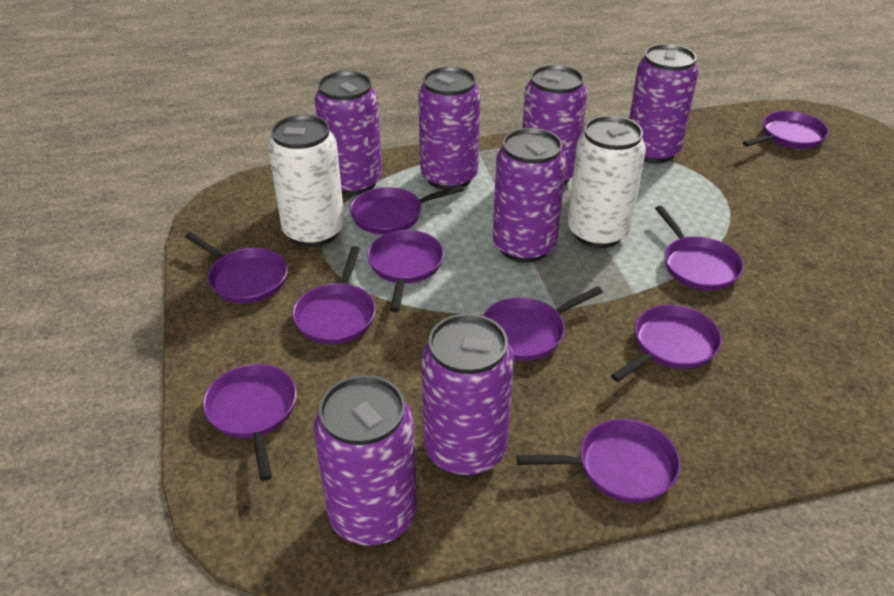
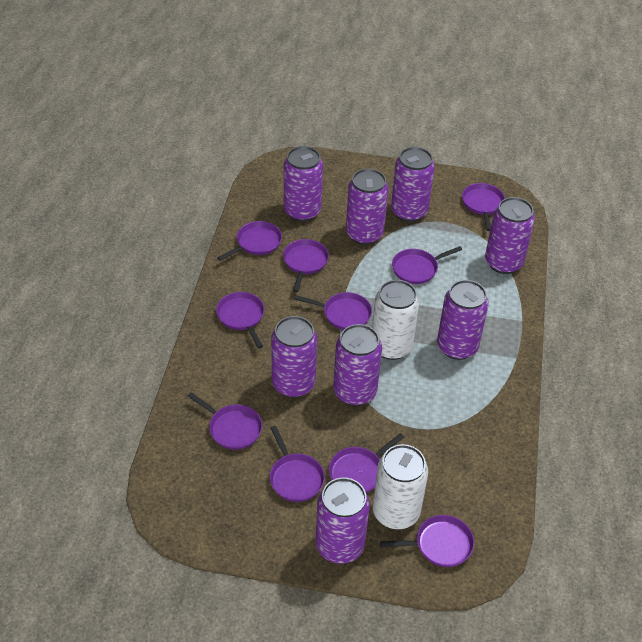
purple can: 7 -> 8

